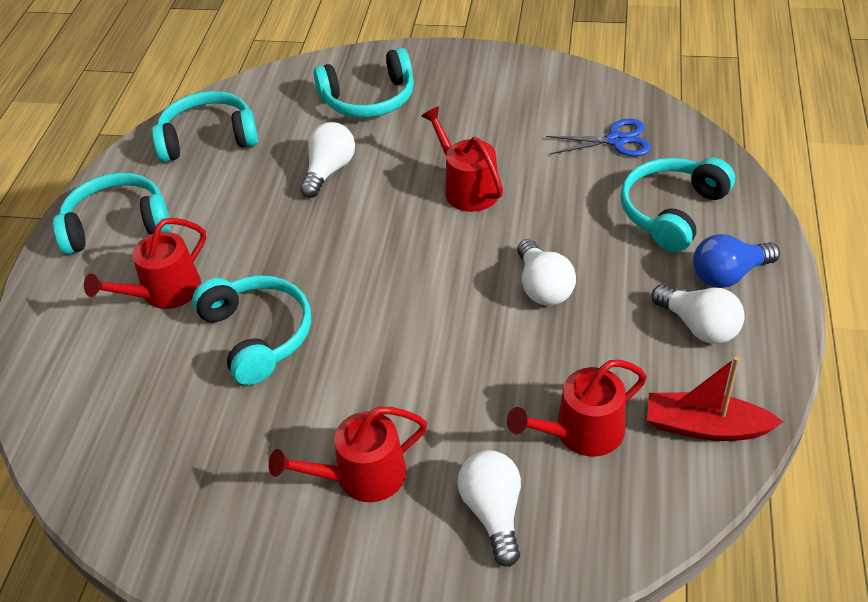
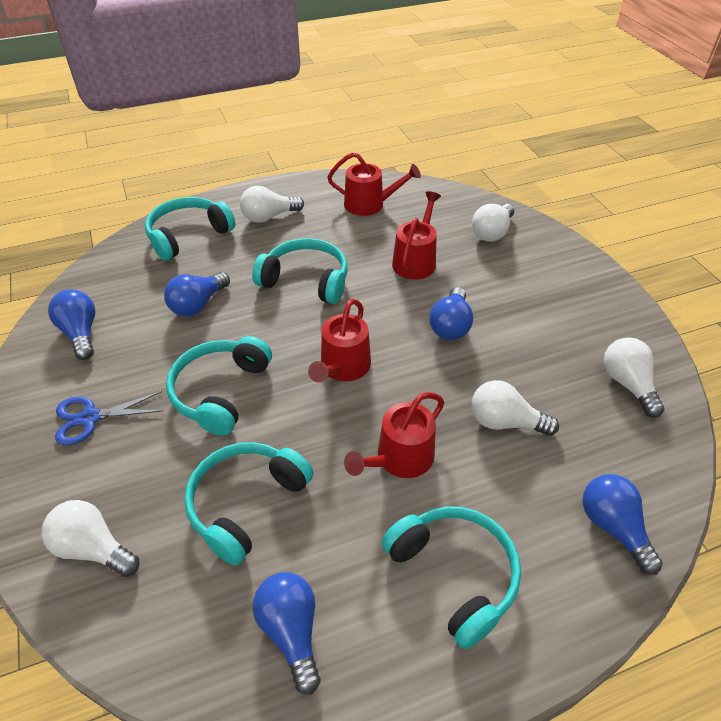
blue light bulb: 1 -> 5
red boat: 1 -> 0
white light bulb: 4 -> 5

